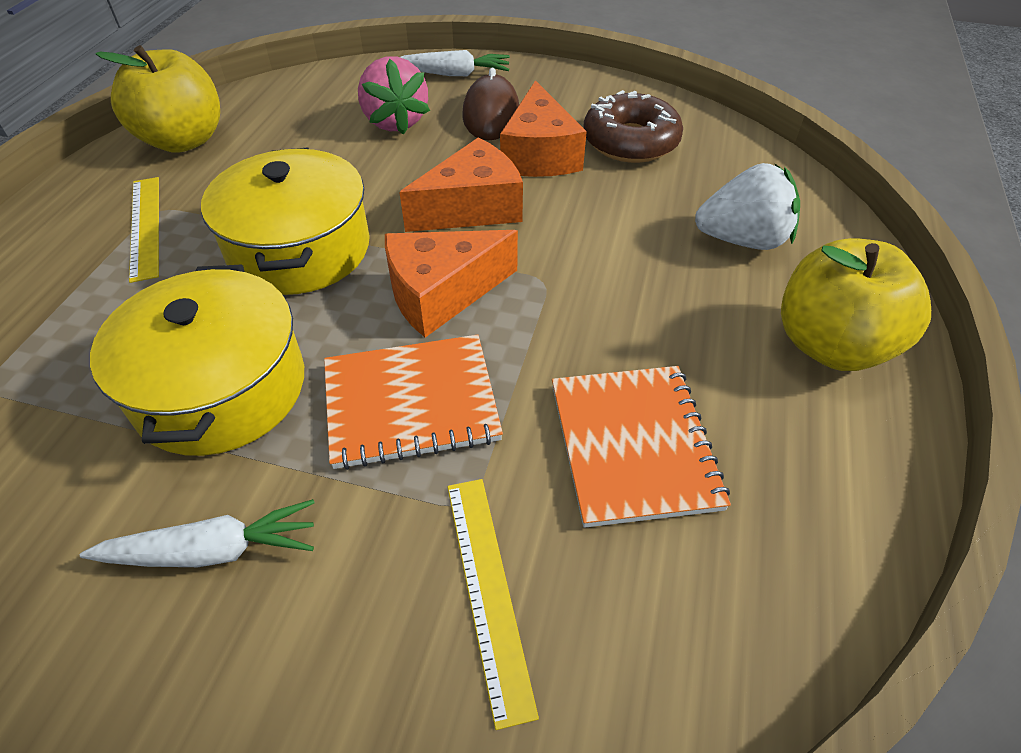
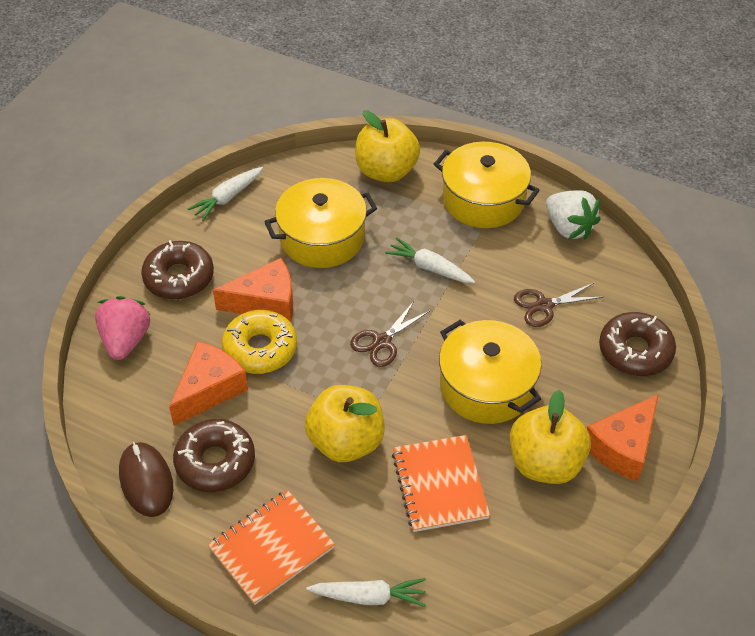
brown donut: 1 -> 3
brown scissors: 0 -> 2
white carrot: 2 -> 3
yellow apple: 2 -> 3
yellow donut: 0 -> 1
yellow pot: 2 -> 3
yellow ruler: 2 -> 0

